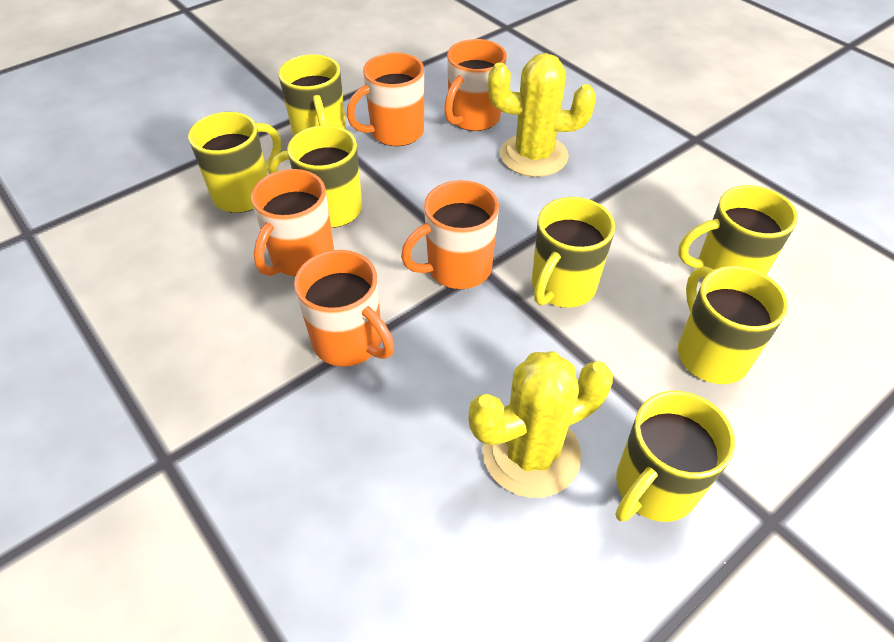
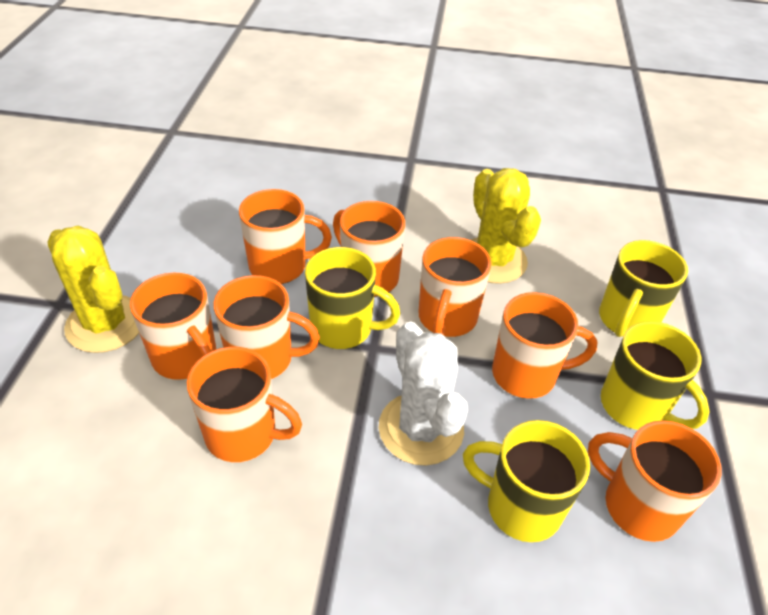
orange mug: 5 -> 8
white cactus: 0 -> 1
yellow mug: 7 -> 4

